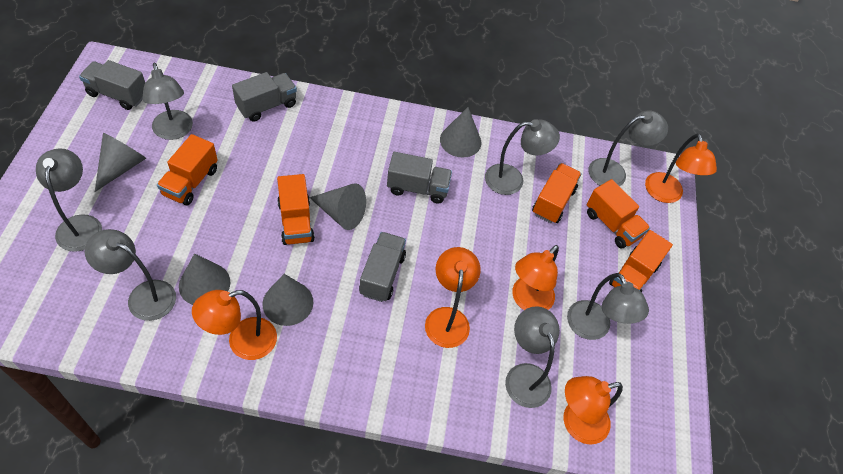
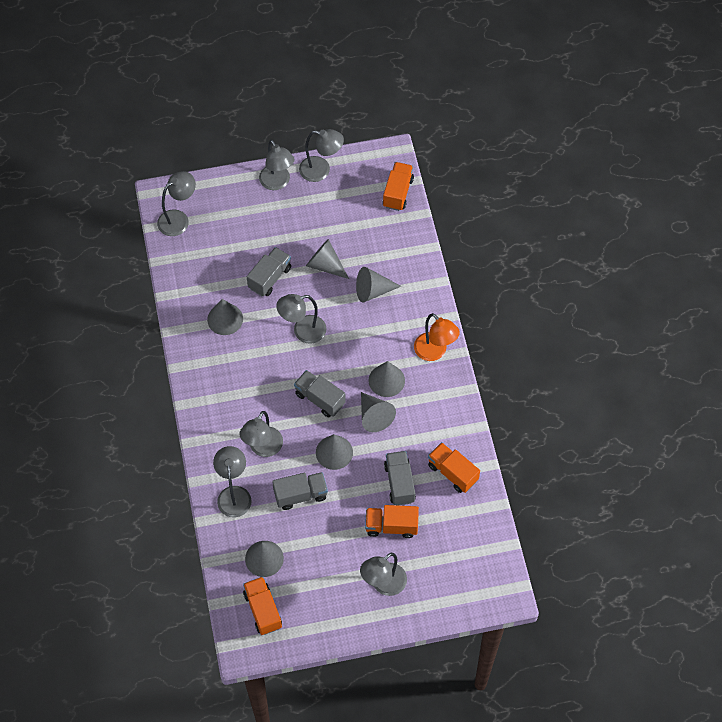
grey cone: 5 -> 7
orange lamp: 5 -> 1
orange truck: 5 -> 4

